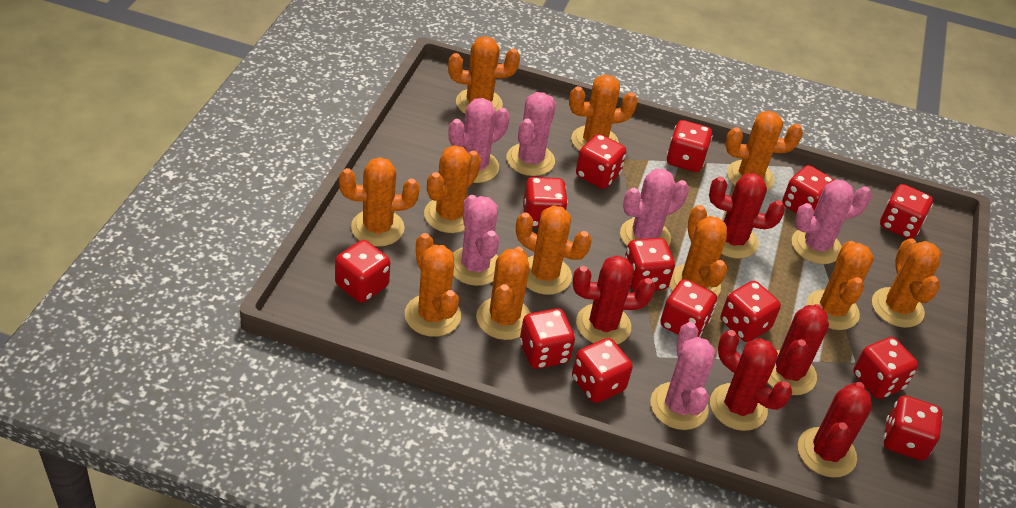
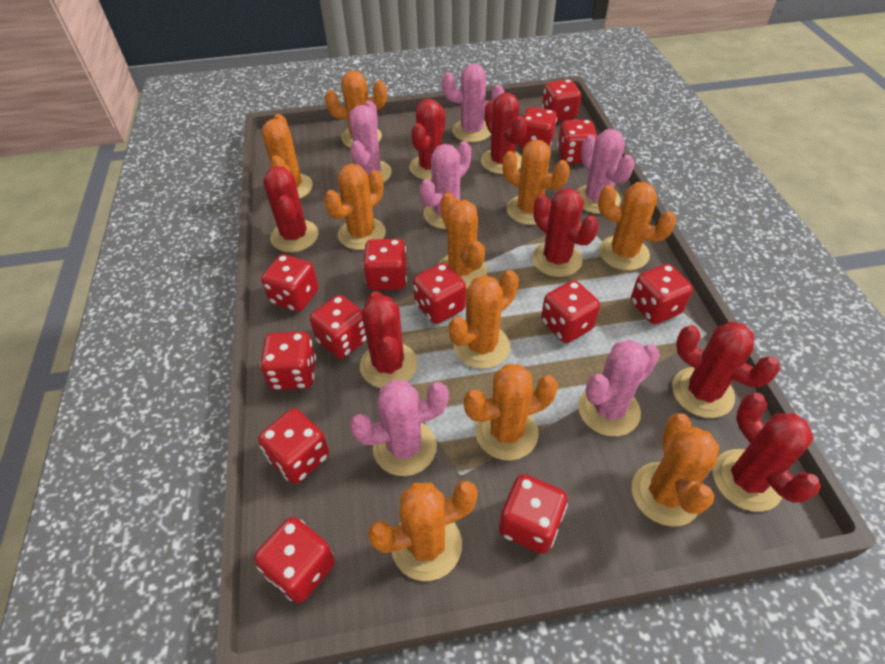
orange cactus: 11 -> 10
red cactus: 5 -> 7

